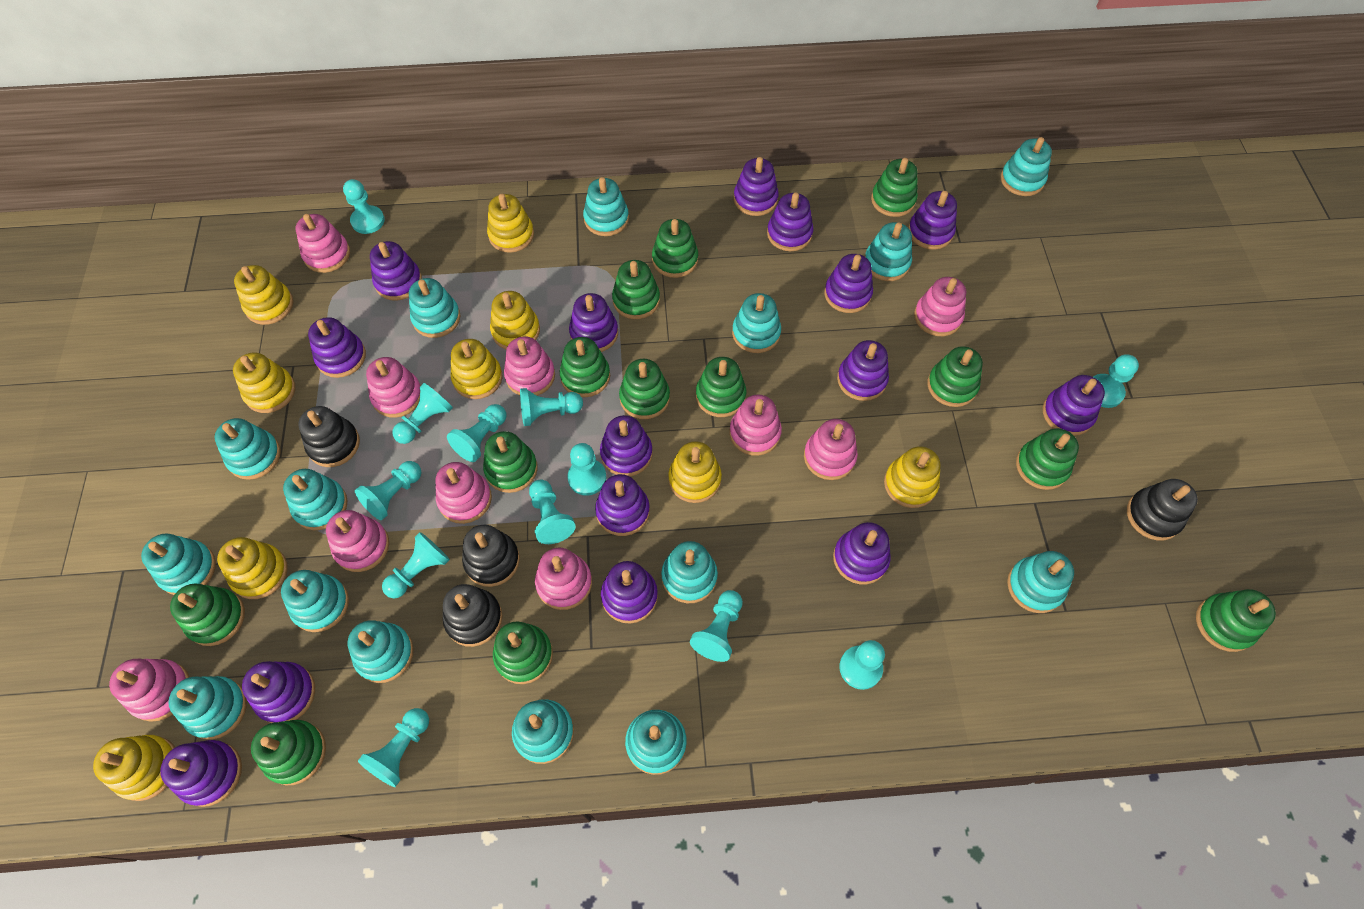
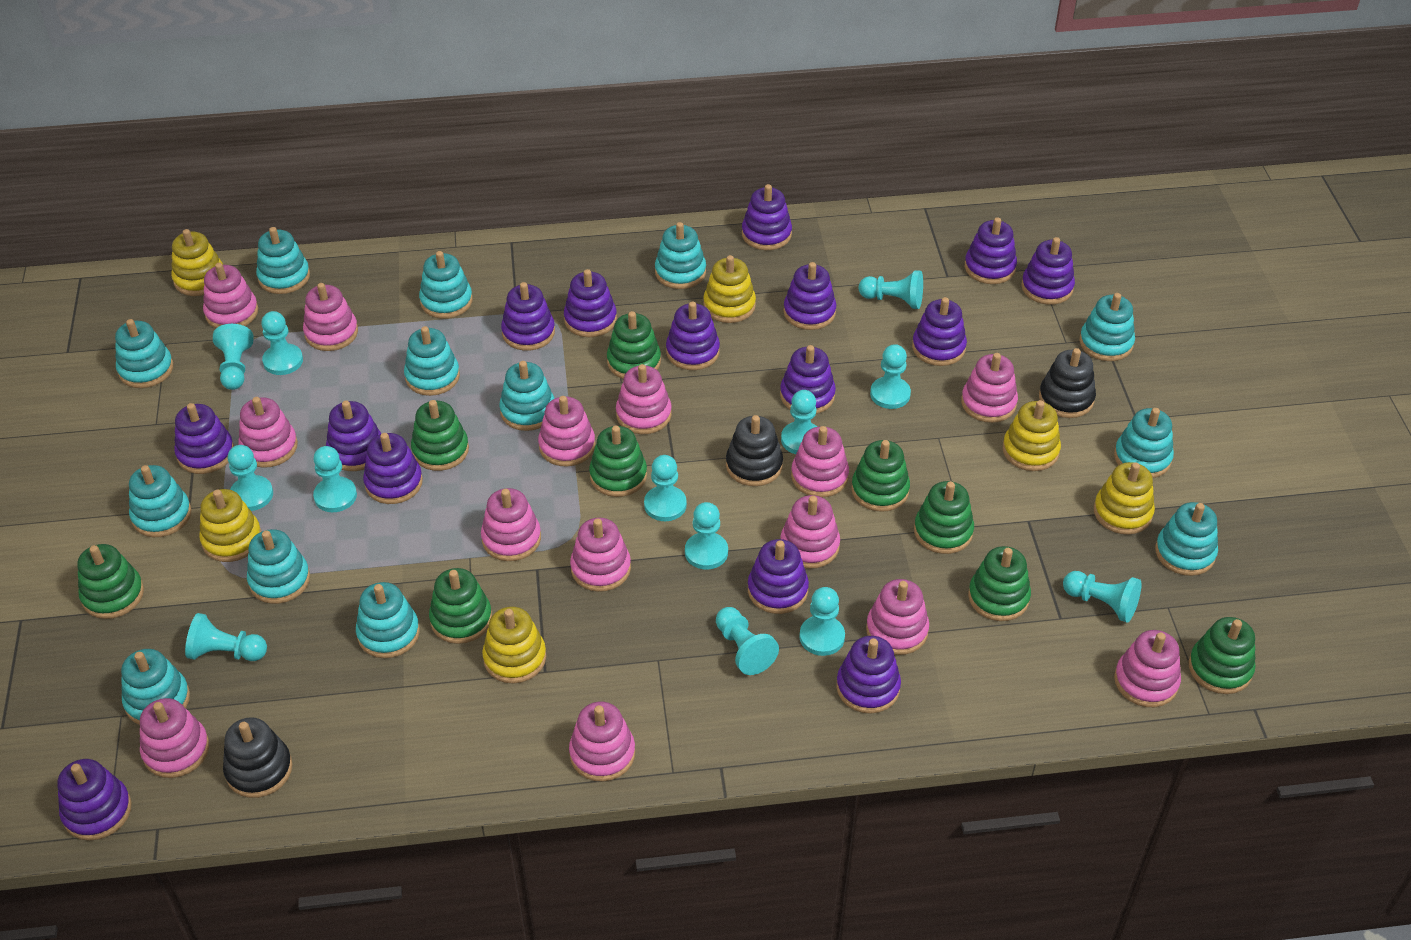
black stacking toy: 4 -> 3
green stacking toy: 13 -> 9
pink stacking toy: 10 -> 14
turquoise pawn: 12 -> 13
turquoise stacking toy: 15 -> 13
yellow stacking toy: 9 -> 6

